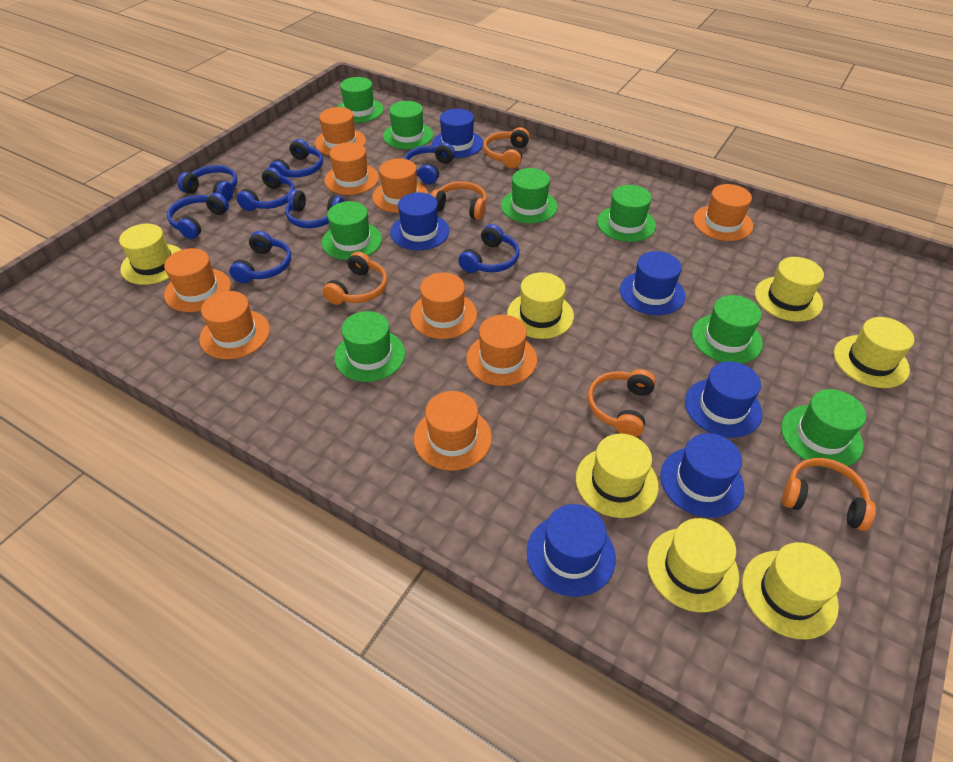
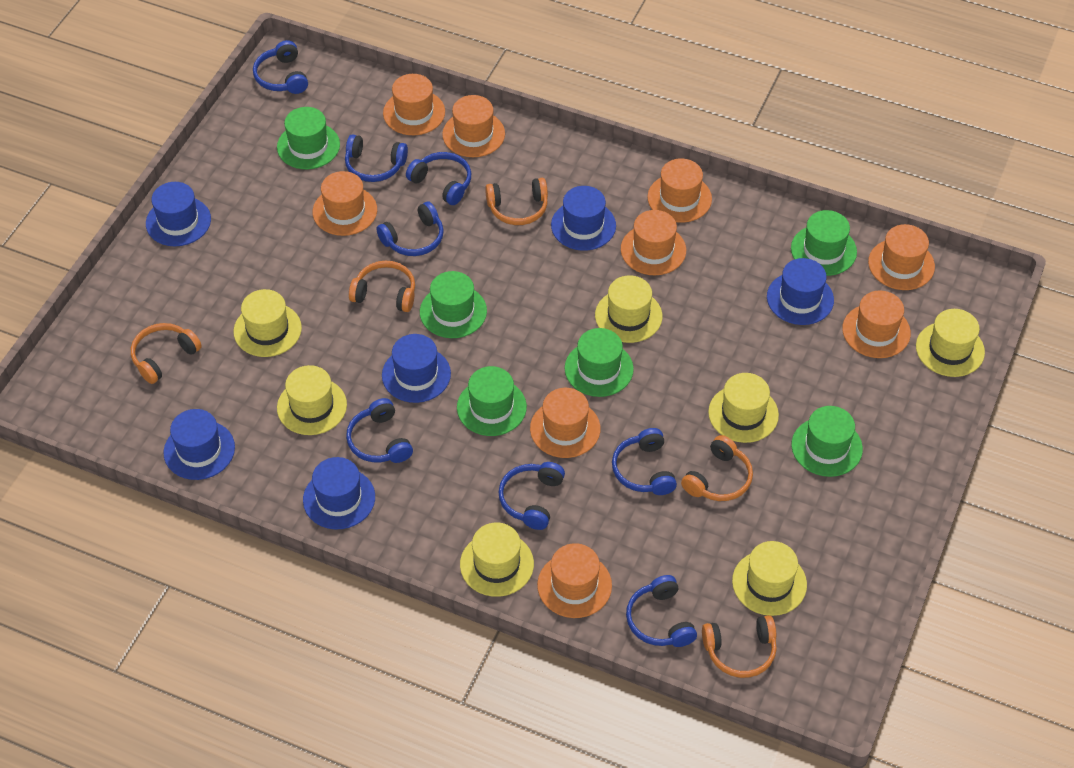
green hat: 8 -> 6

